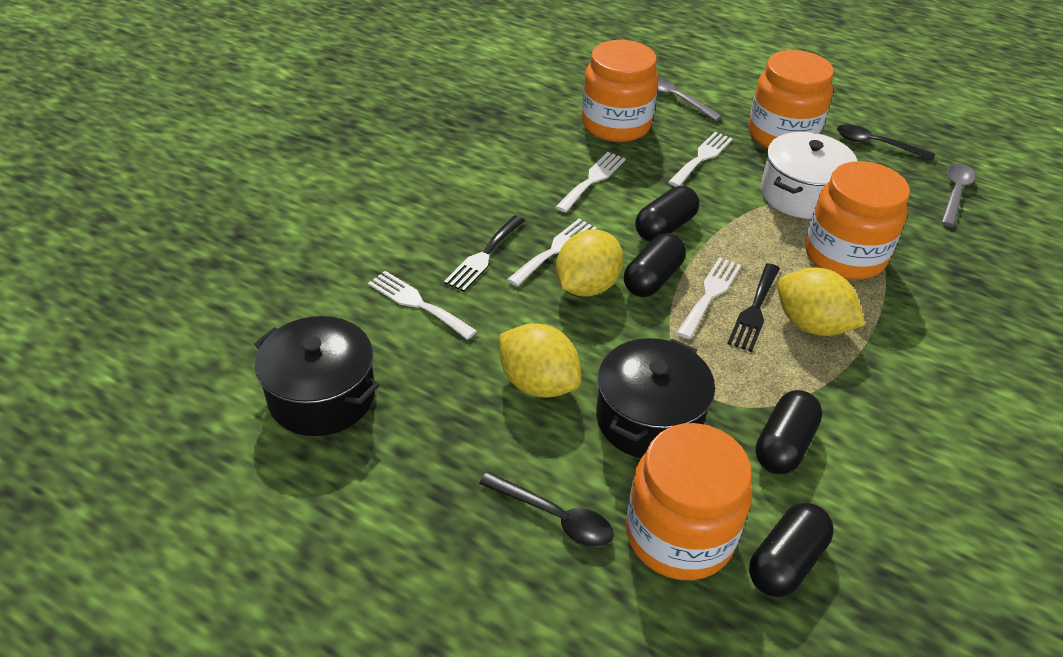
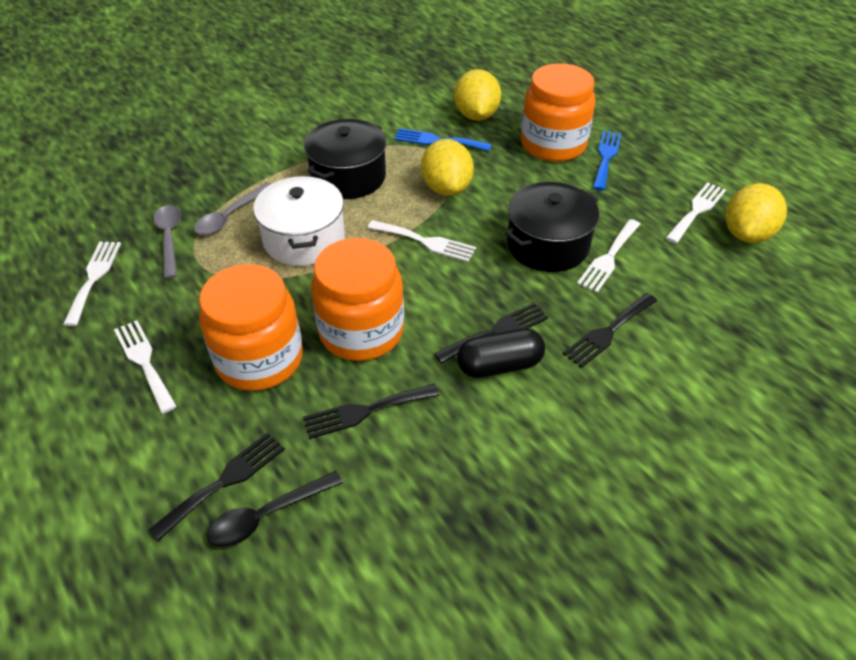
black capsule: 4 -> 1
black fork: 2 -> 4
black spoon: 2 -> 1
blue fork: 0 -> 2
orange jar: 4 -> 3

